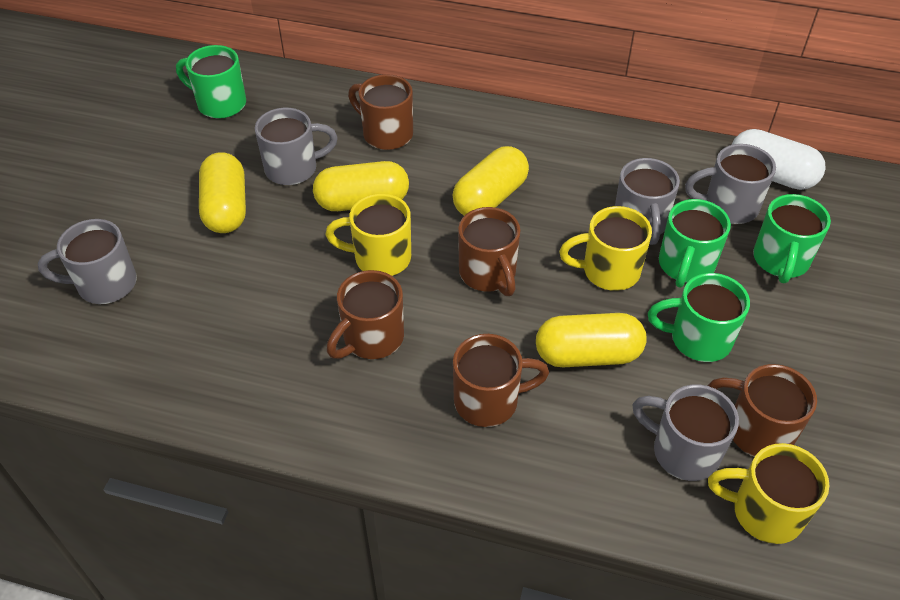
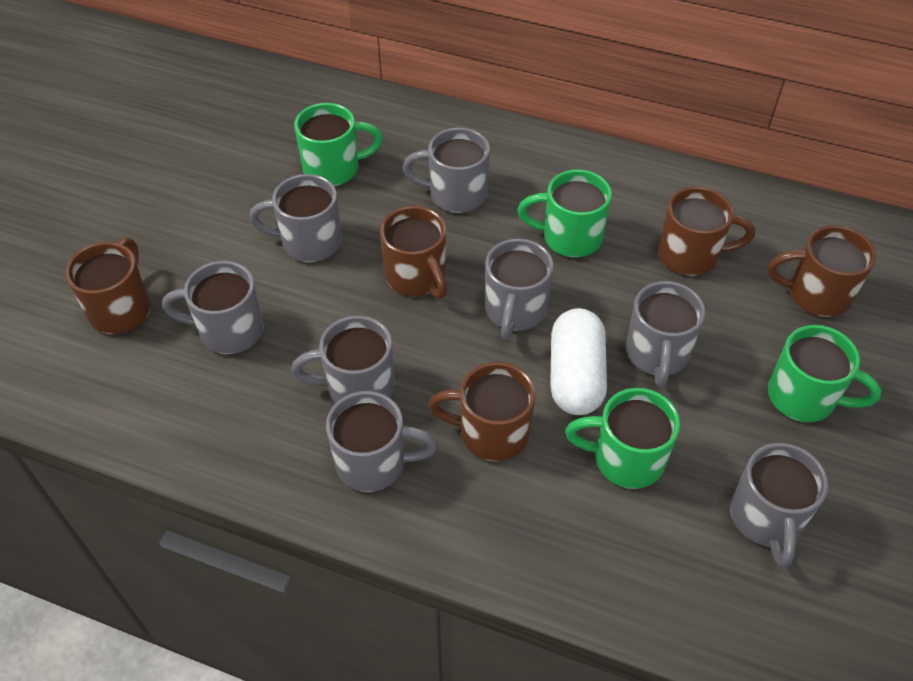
grey mug: 5 -> 8
yellow capsule: 4 -> 0
yellow mug: 3 -> 0

